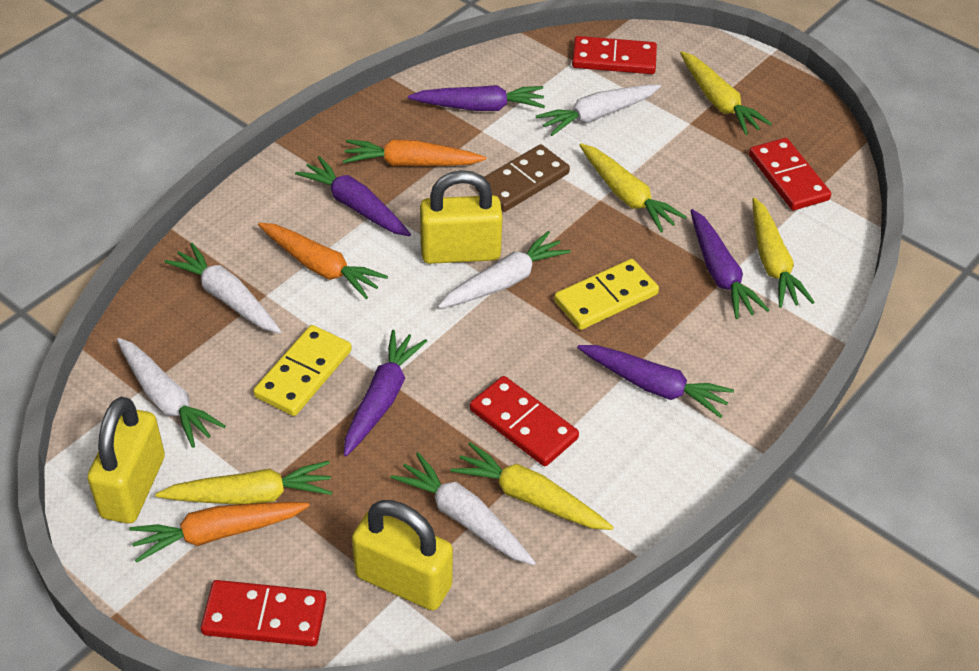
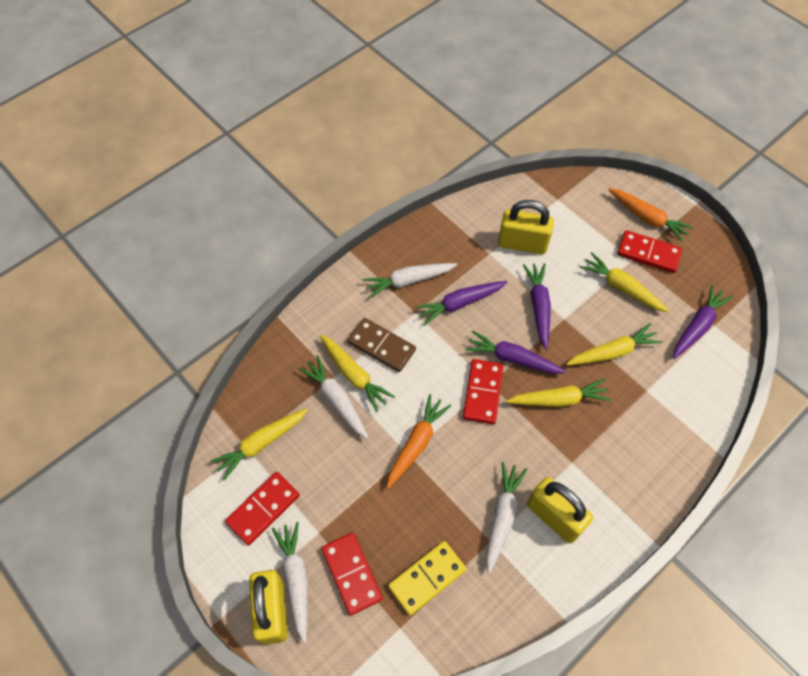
orange carrot: 3 -> 2
purple carrot: 5 -> 4
white carrot: 5 -> 4
yellow domino: 2 -> 1

